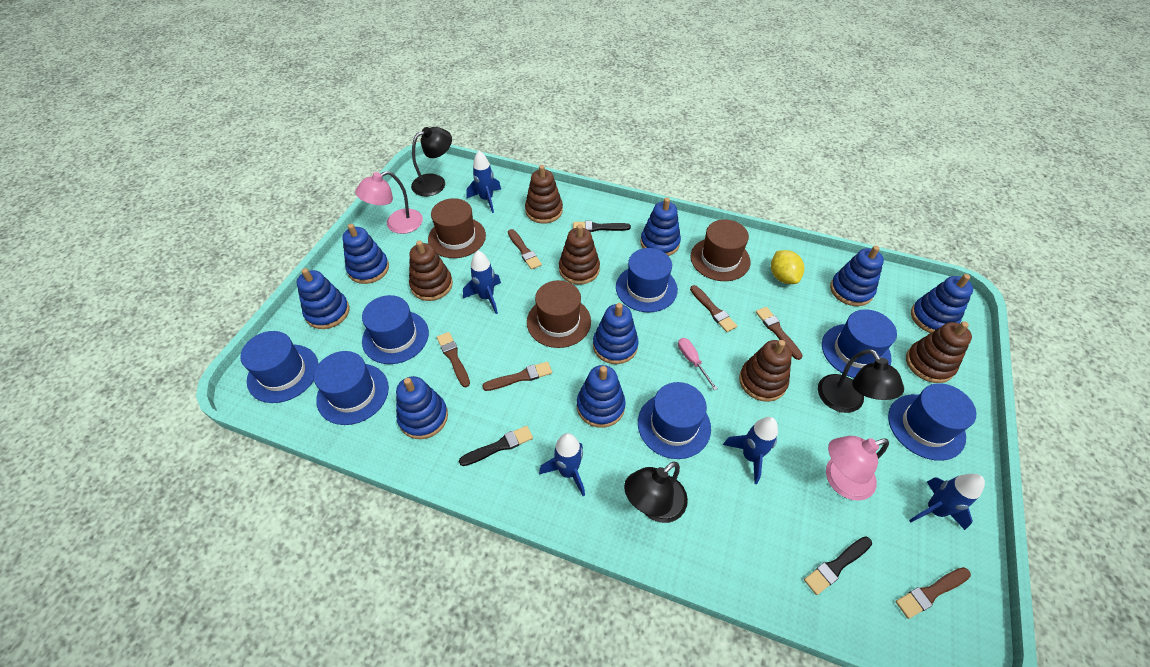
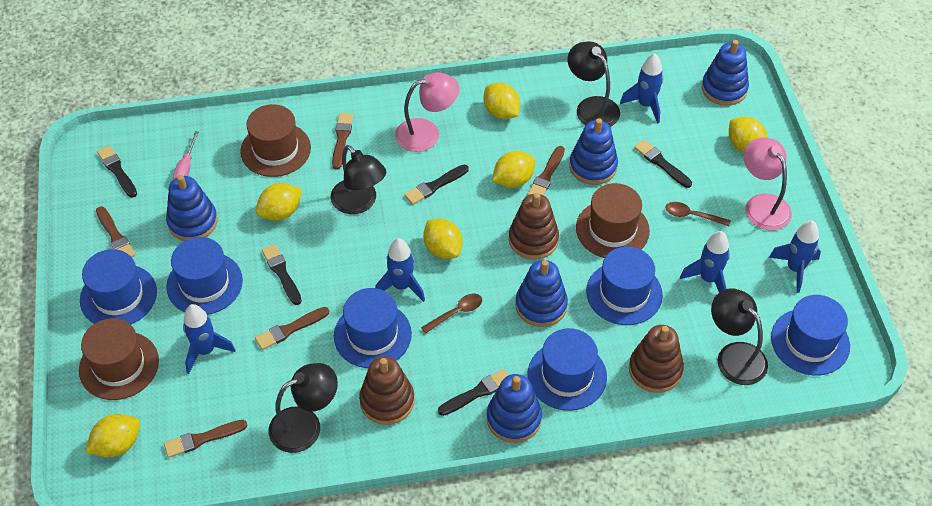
black brush: 3 -> 5
black lamp: 3 -> 4
blue hat: 7 -> 6
blue stacking toy: 8 -> 5
brown brush: 6 -> 5
brown spoon: 0 -> 2
brown stacking toy: 5 -> 3
yellow lemon: 1 -> 6

